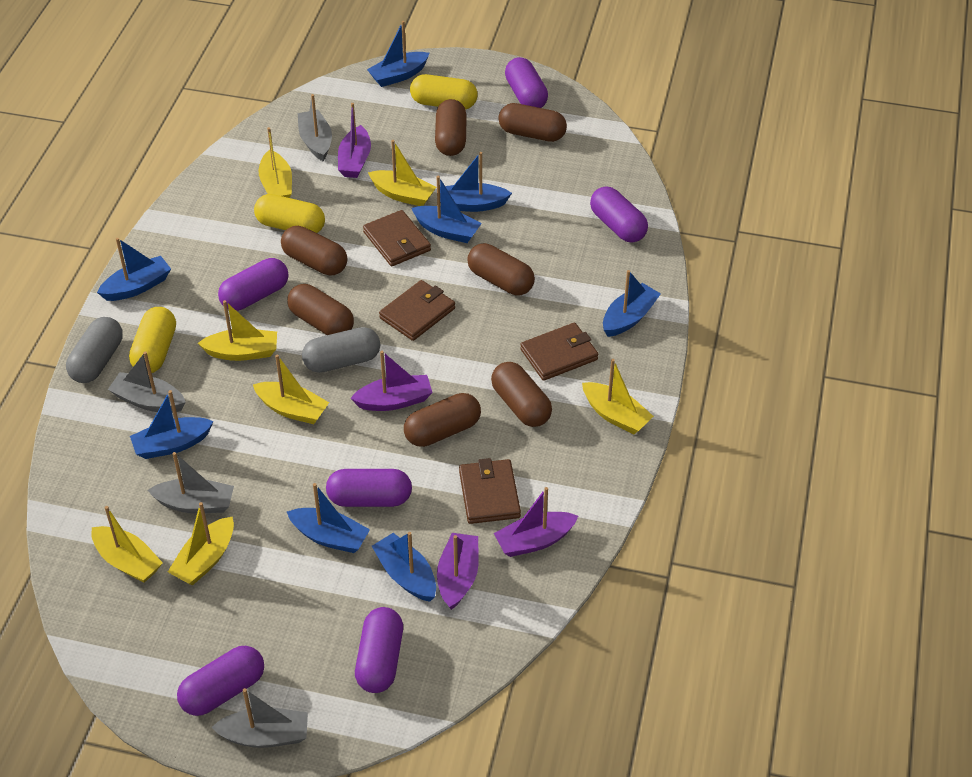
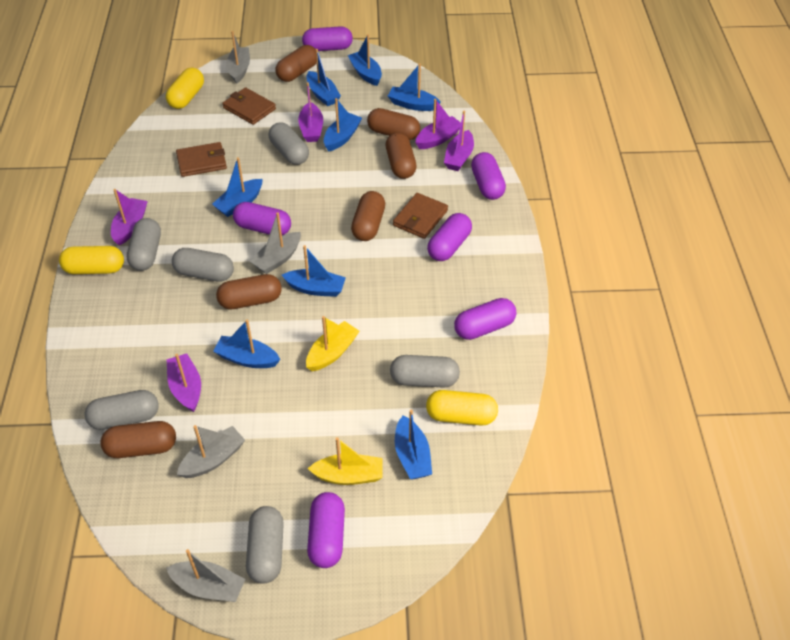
brown capsule: 7 -> 6
brown wallet: 4 -> 3
grey capsule: 2 -> 6
purple boat: 4 -> 5
yellow boat: 7 -> 2

